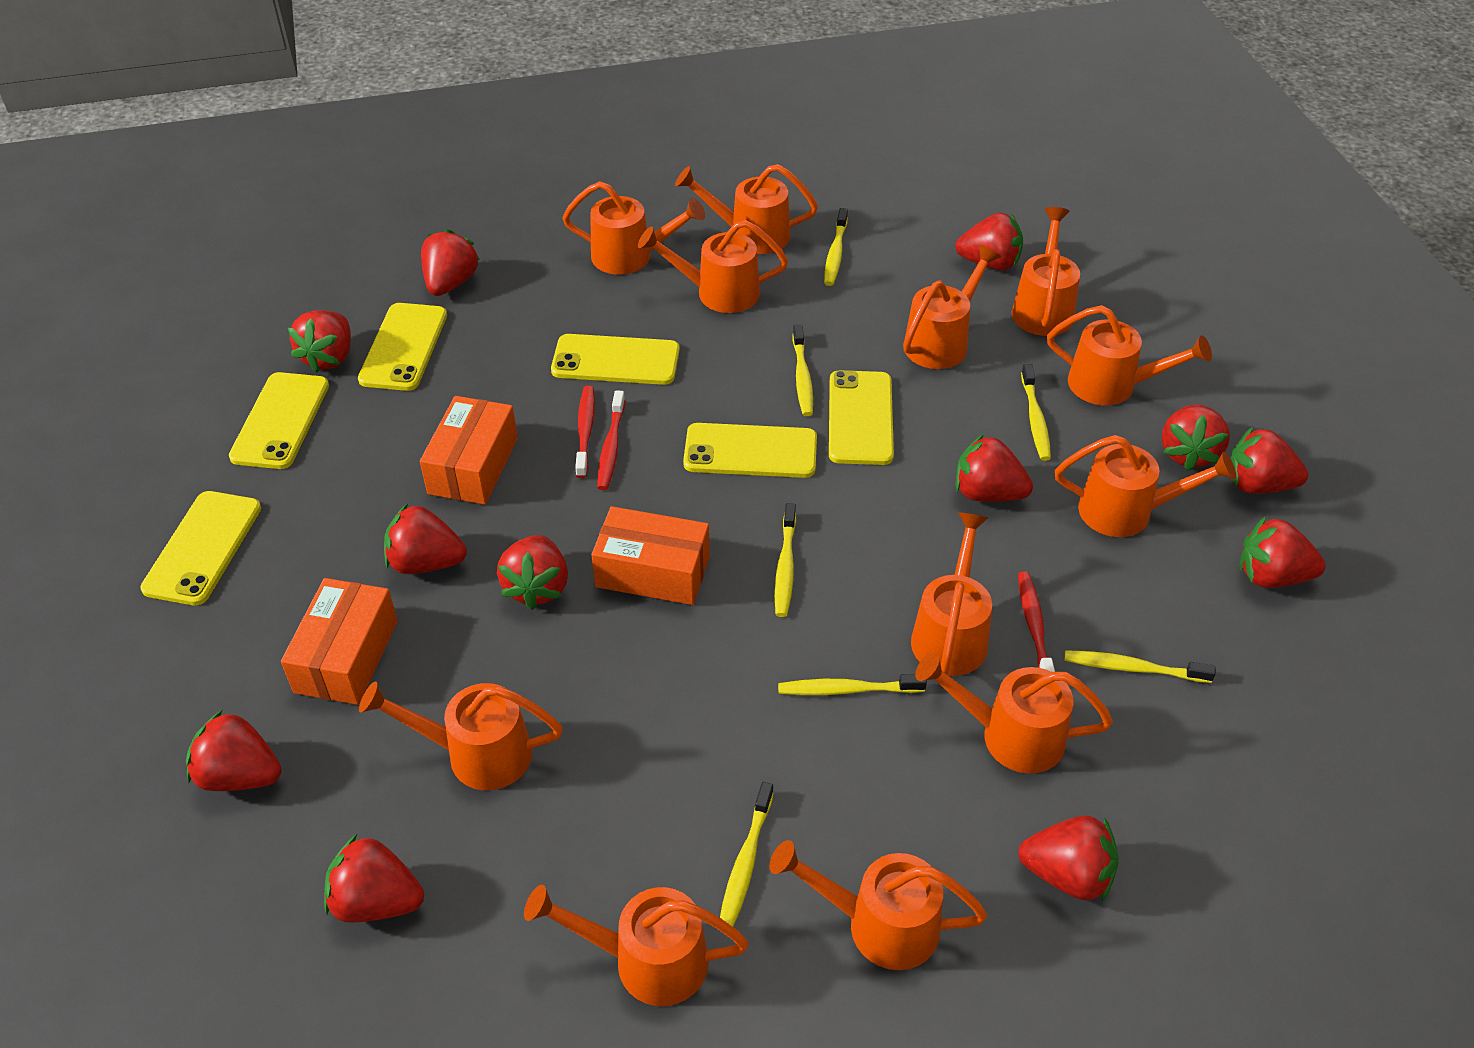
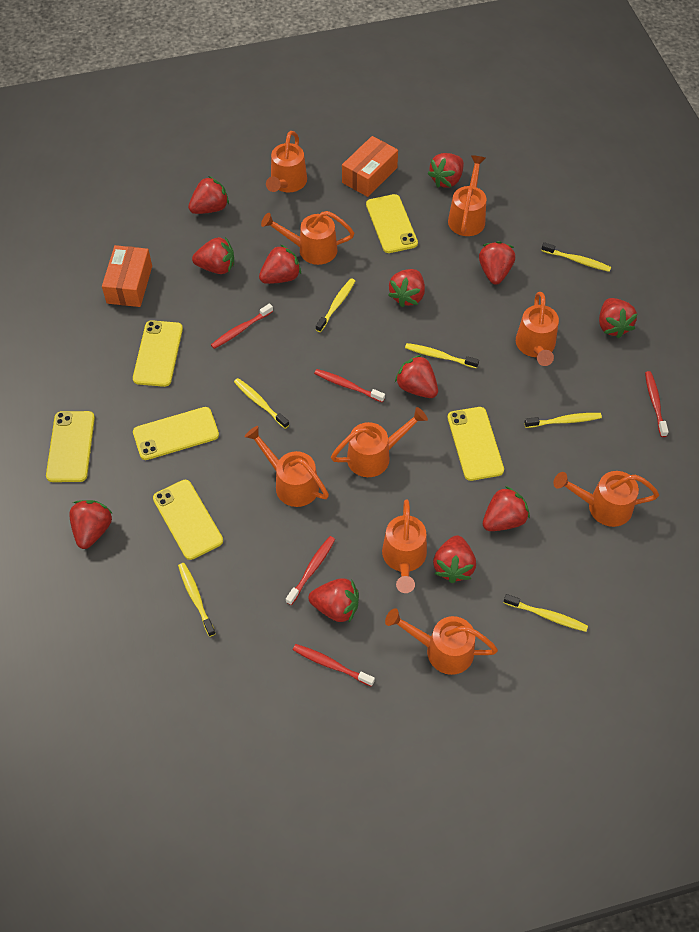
orange box: 3 -> 2
orange watering can: 12 -> 9
red toothbrush: 3 -> 5

